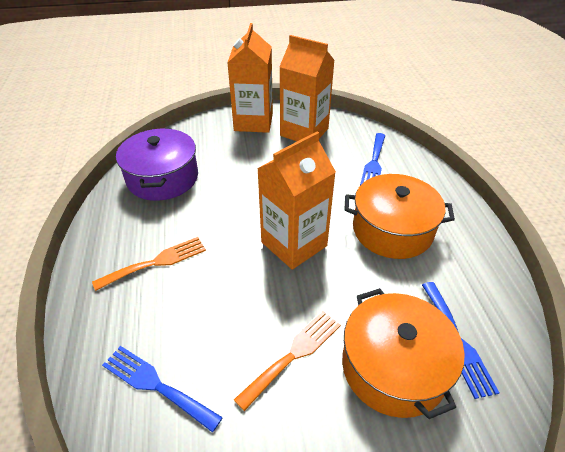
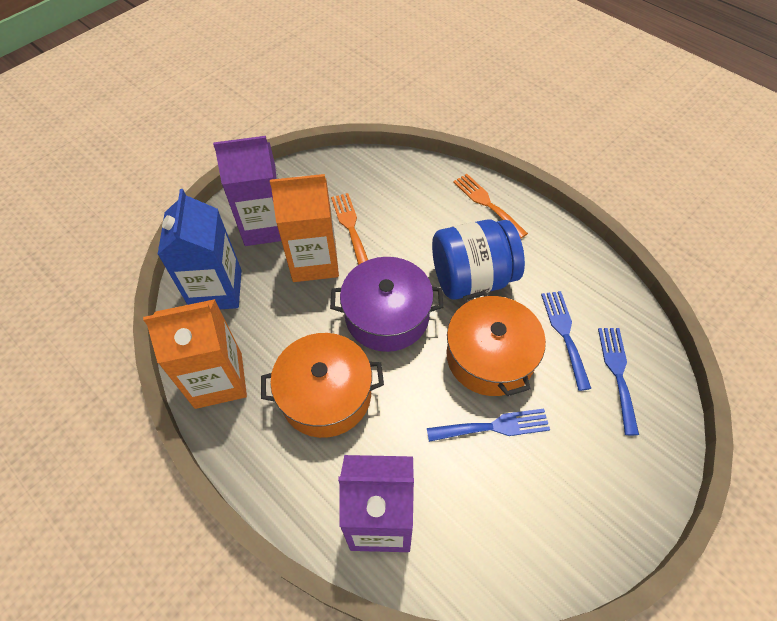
blue carton: 0 -> 1
blue jar: 0 -> 1
orange carton: 3 -> 2
purple carton: 0 -> 2

